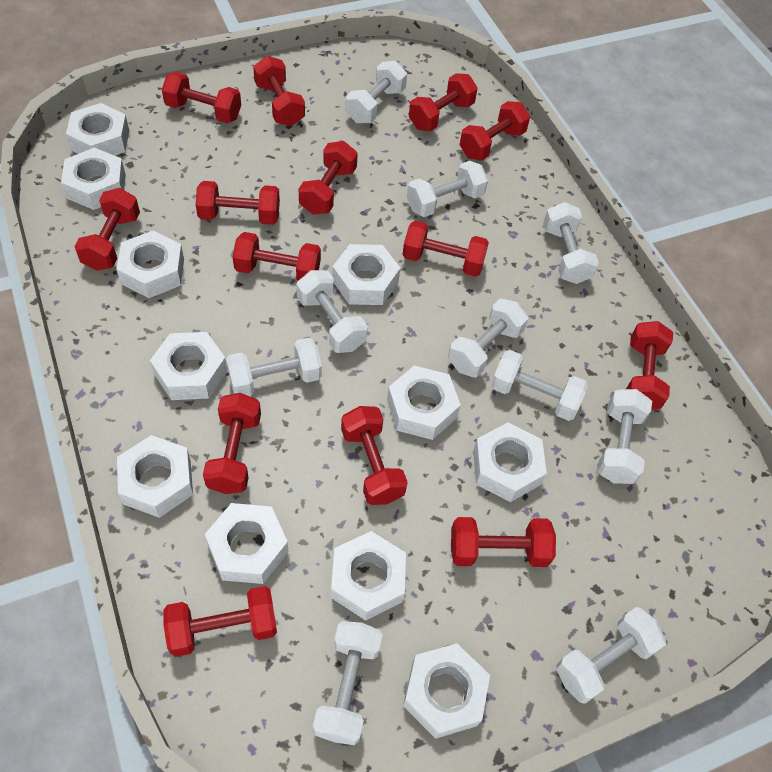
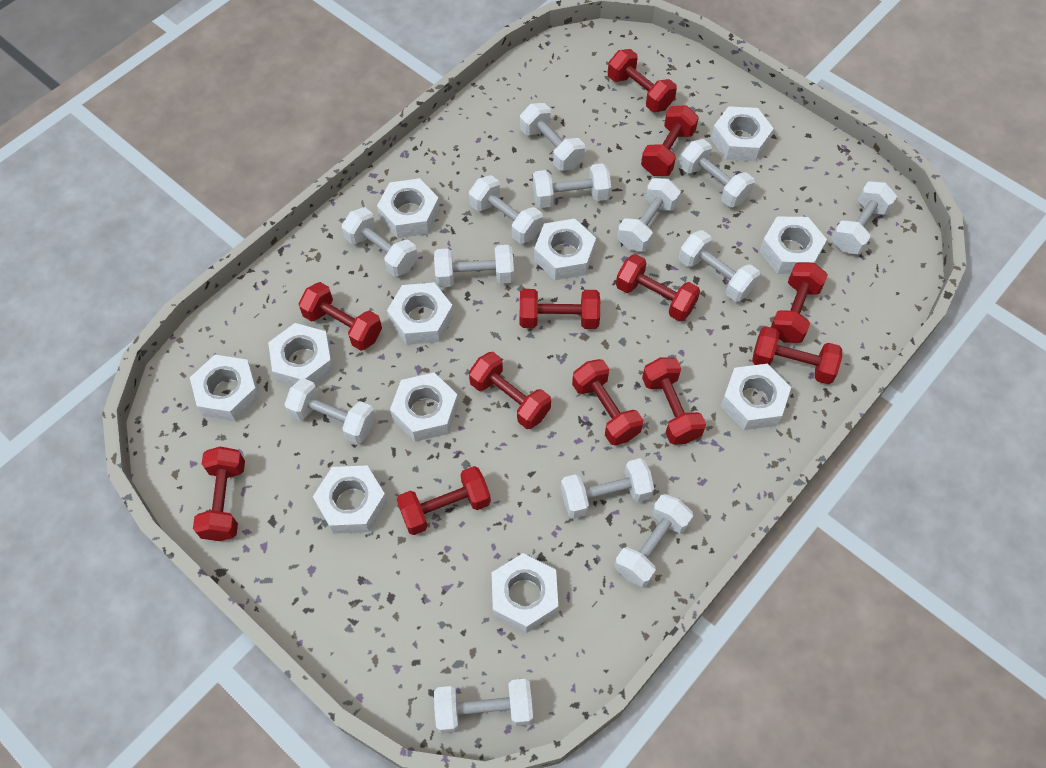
red dumbbell: 14 -> 12
white dumbbell: 10 -> 13

